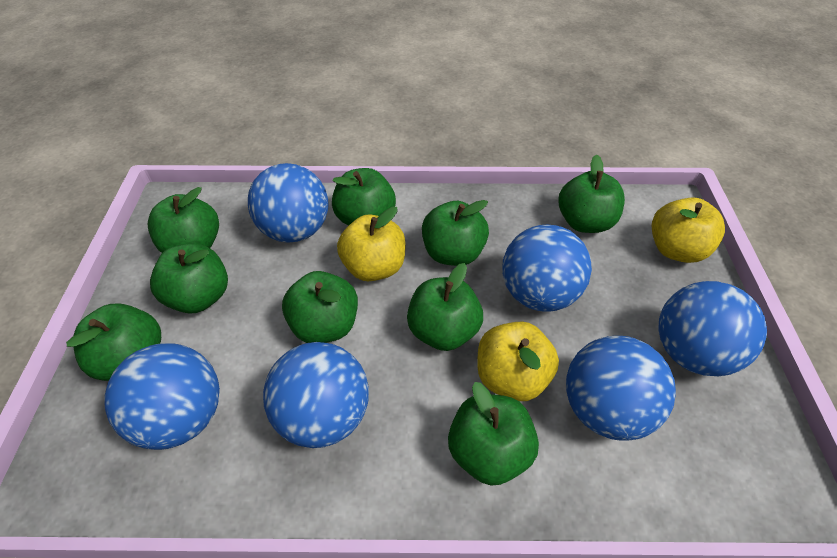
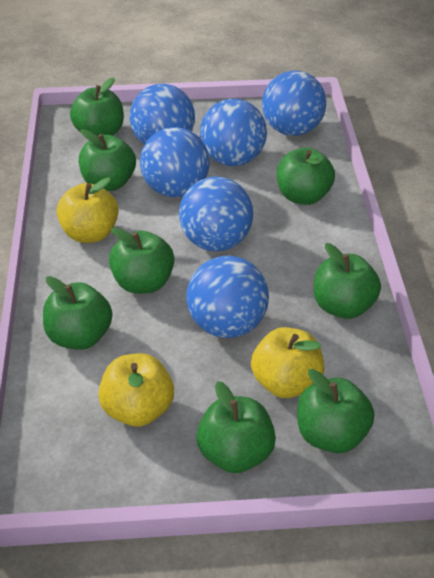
green apple: 9 -> 8

